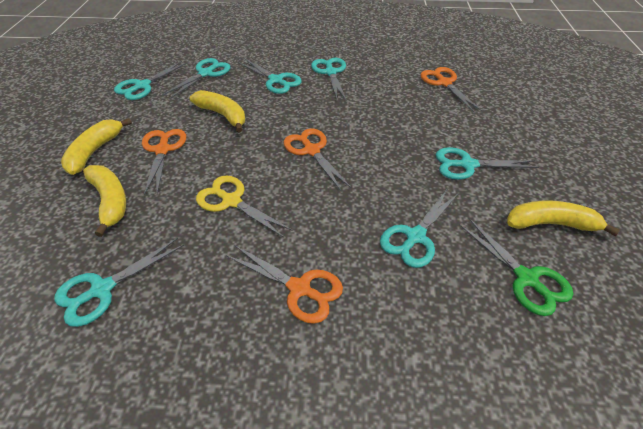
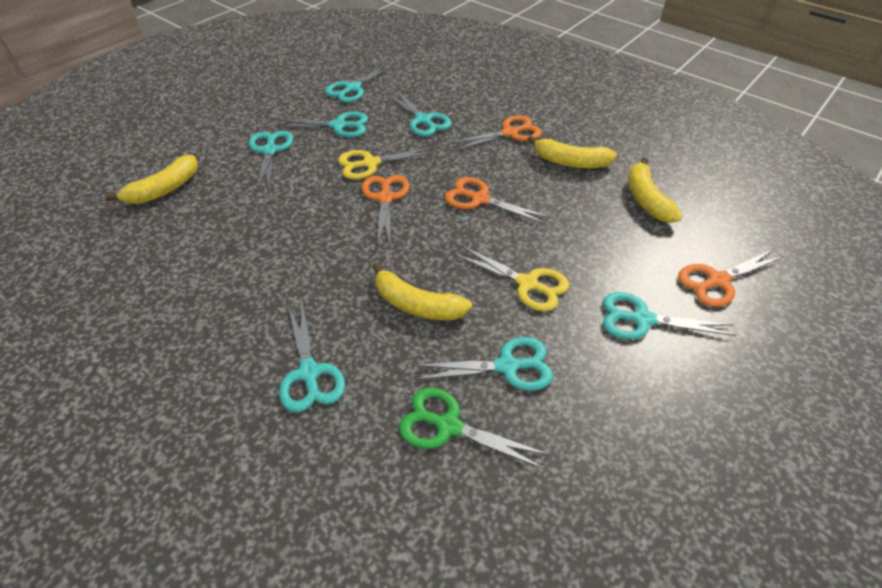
yellow scissors: 1 -> 2

